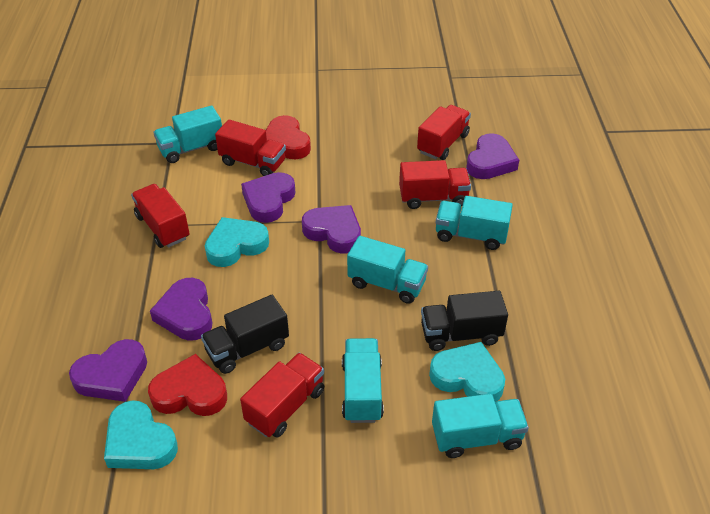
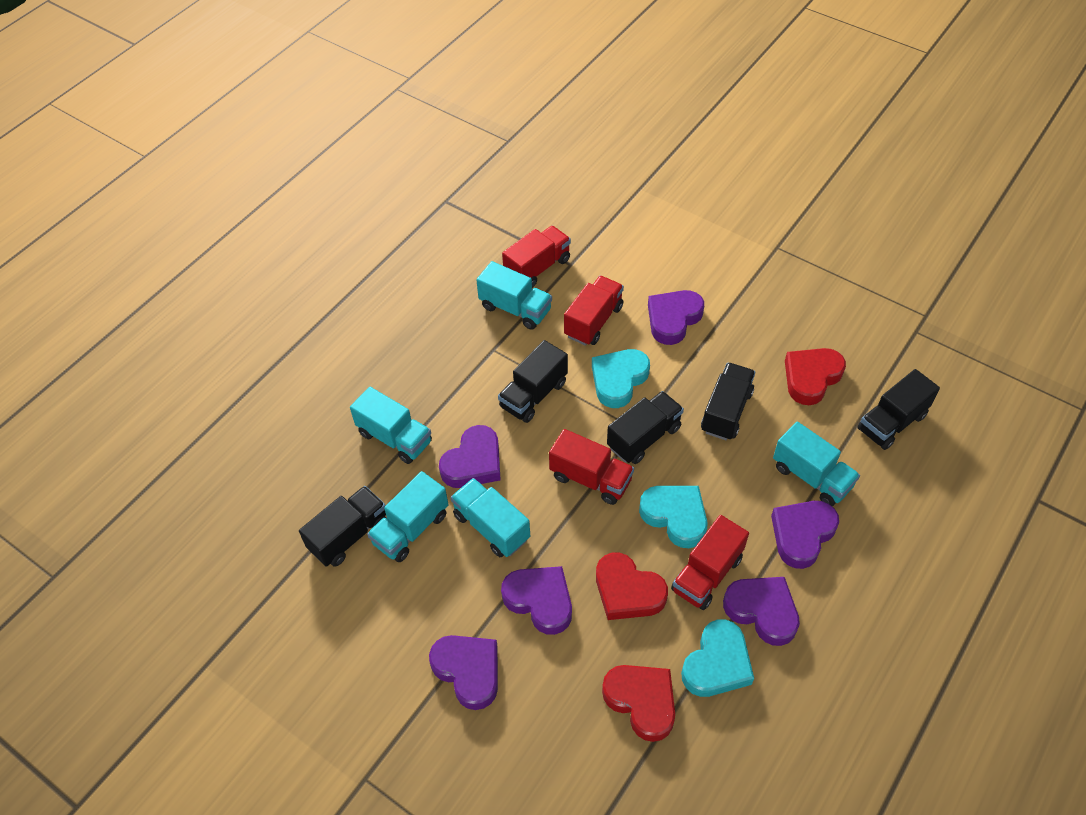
black truck: 2 -> 5
purple heart: 5 -> 6
red heart: 2 -> 3
red truck: 5 -> 4

